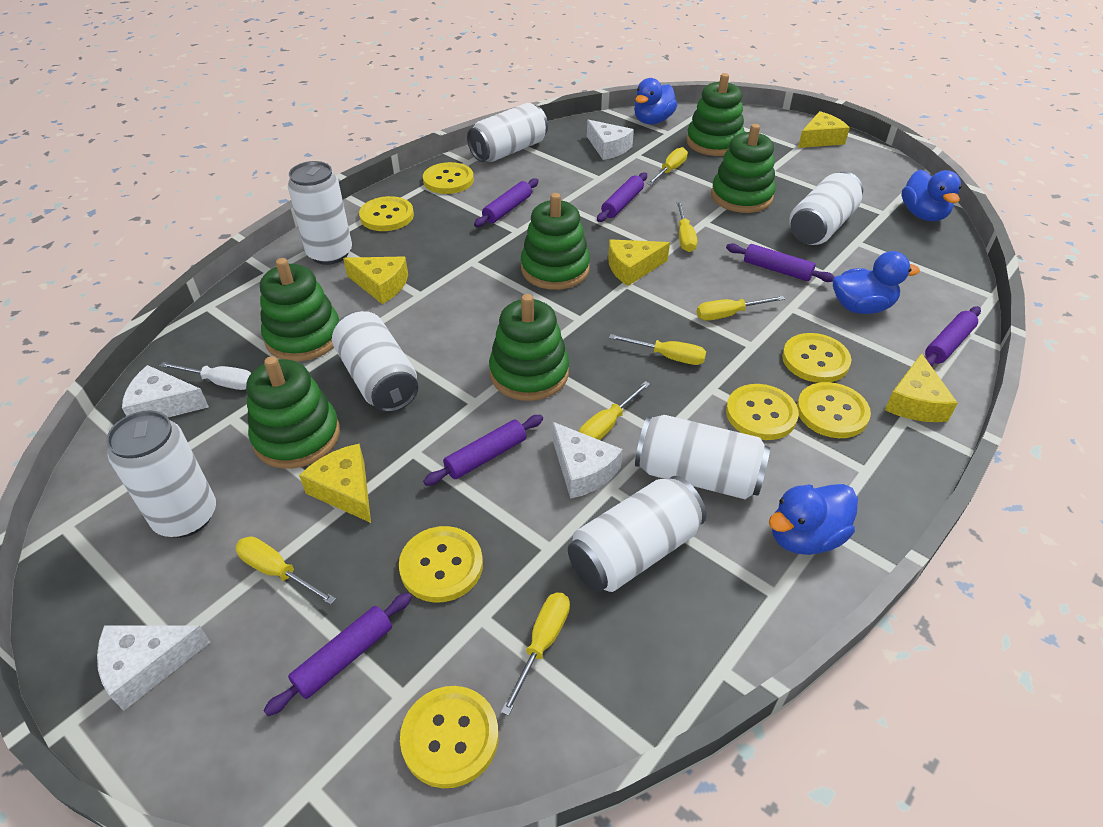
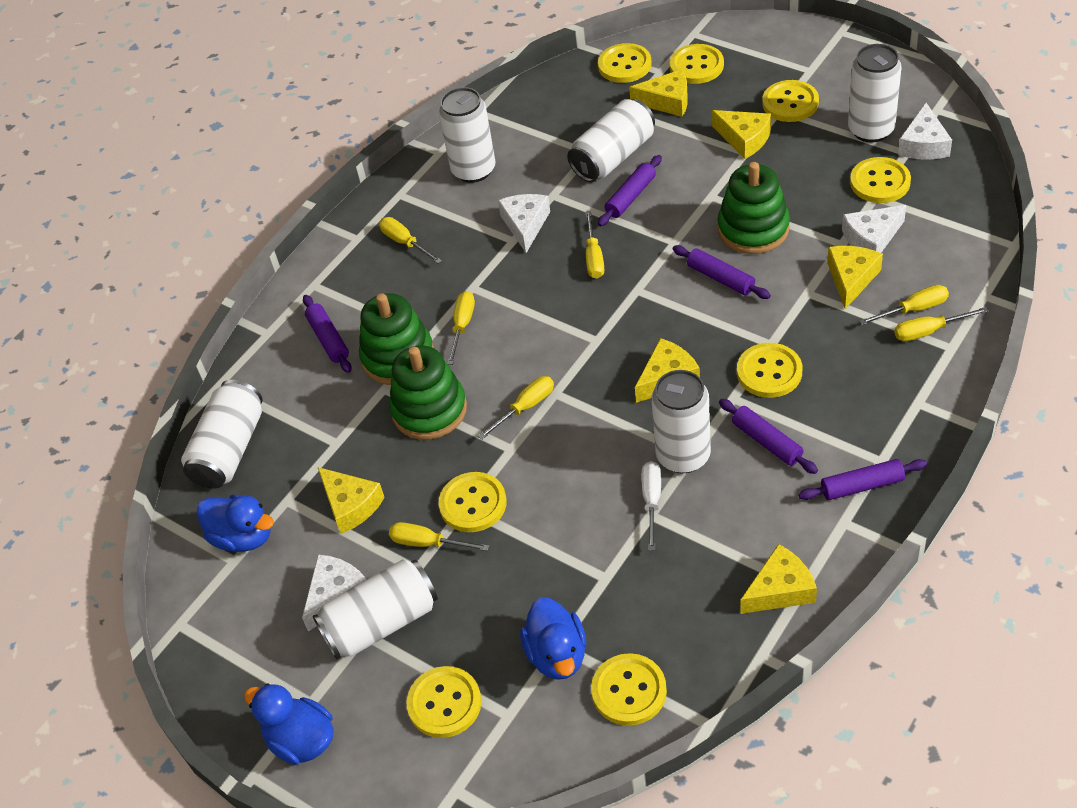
blue duck: 4 -> 3
green stacking toy: 6 -> 3
purple rolling pin: 6 -> 5
white can: 7 -> 6
yellow button: 7 -> 8
yellow cheese: 5 -> 6

